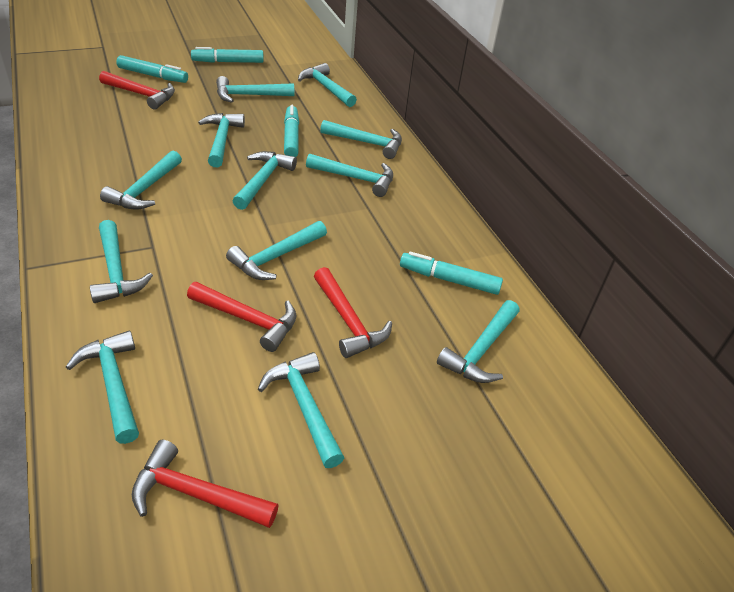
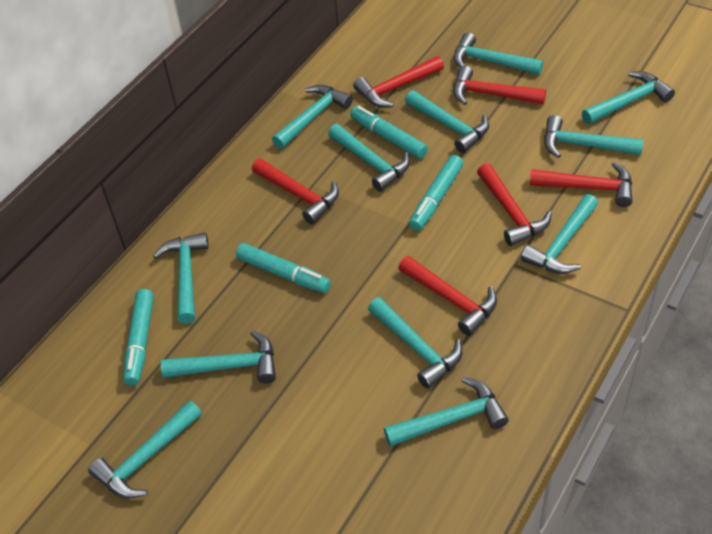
red hammer: 4 -> 6

